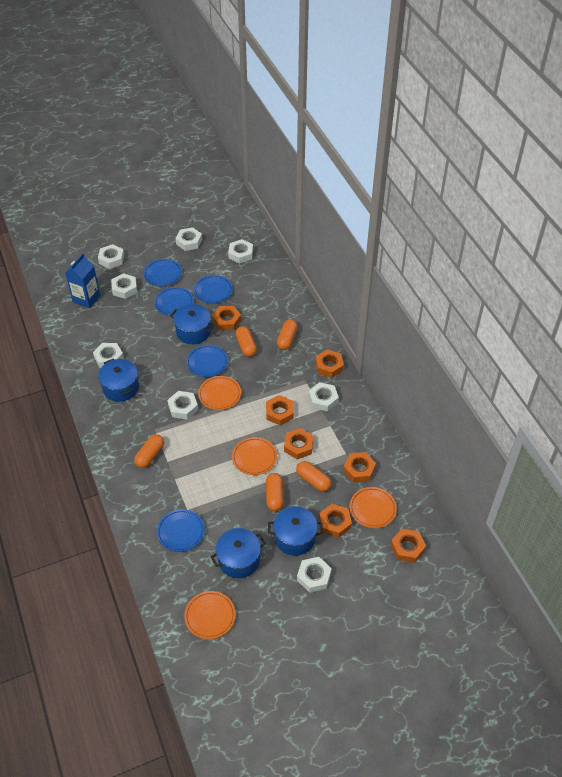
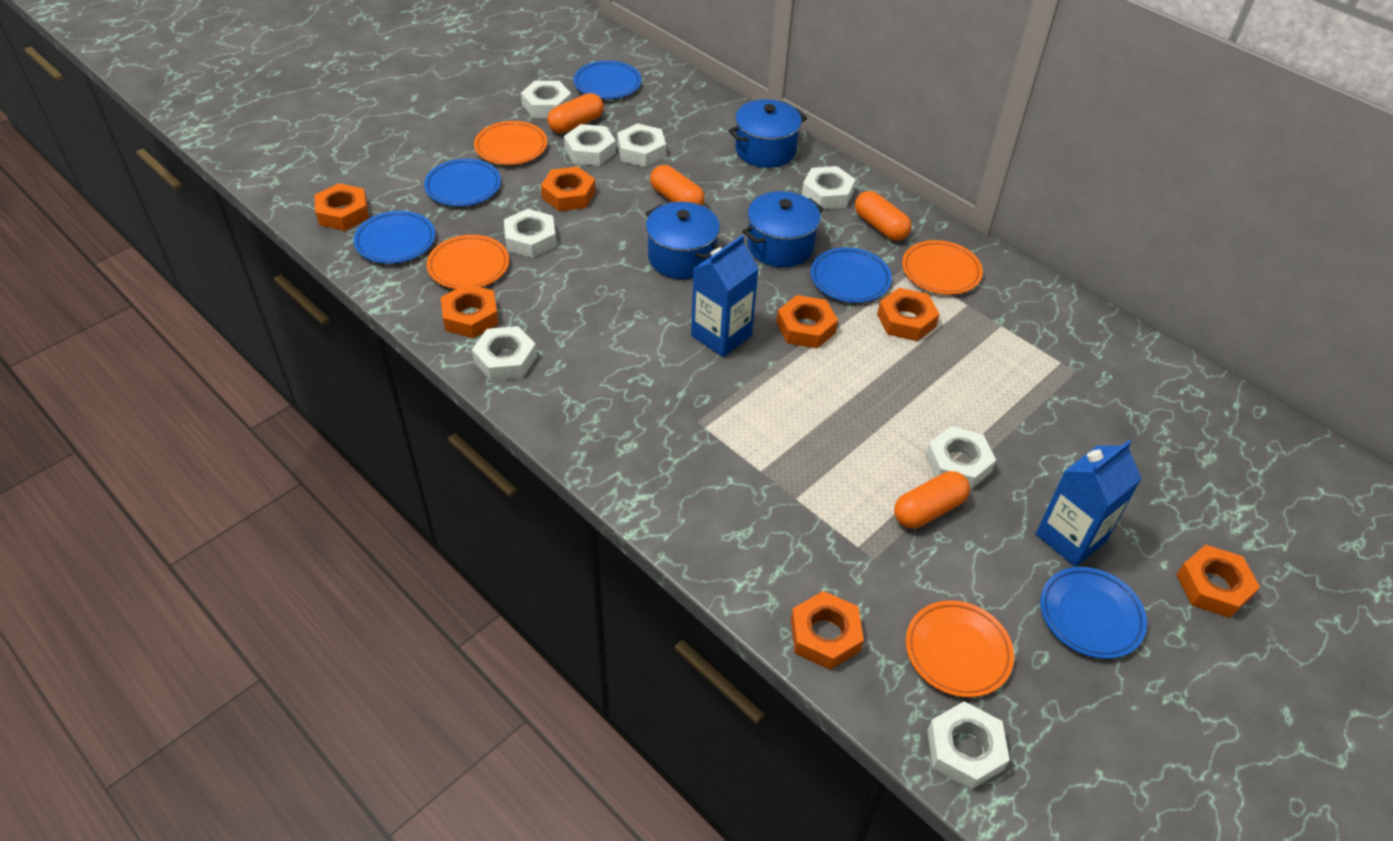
blue carton: 1 -> 2
blue pot: 4 -> 3
orange capsule: 5 -> 4

